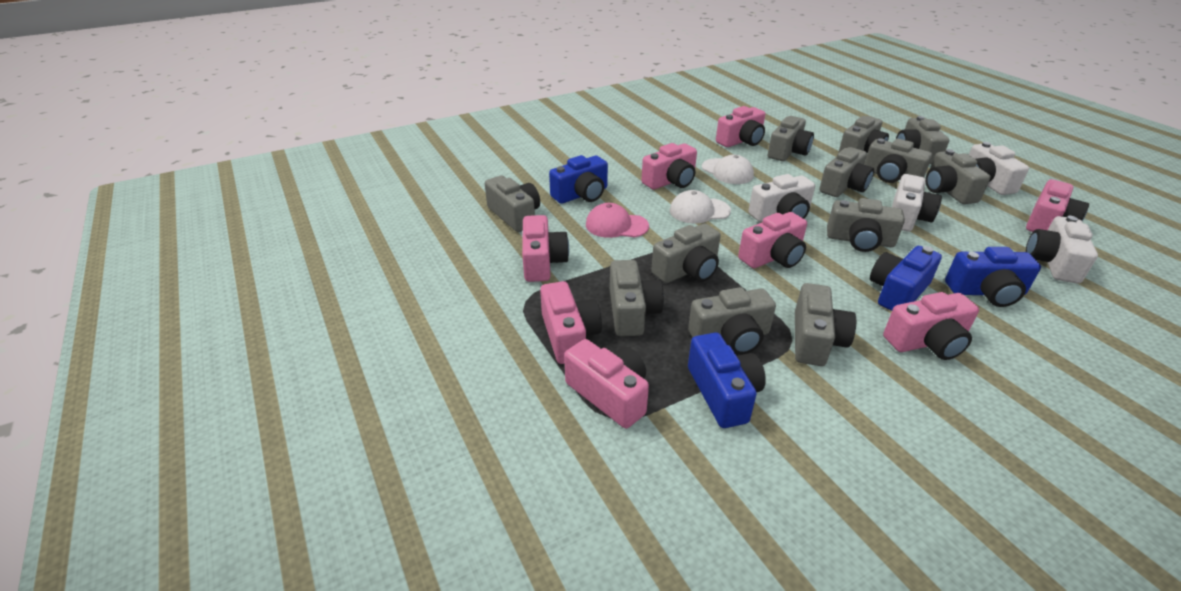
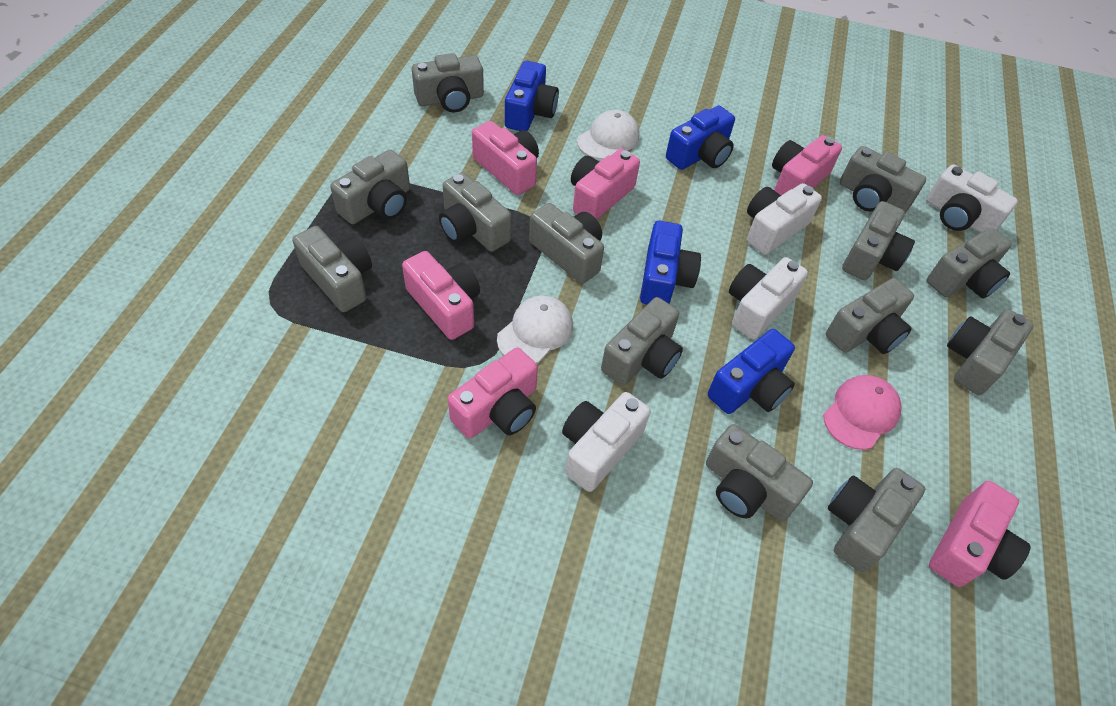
grey camera: 12 -> 13
pink camera: 8 -> 6

